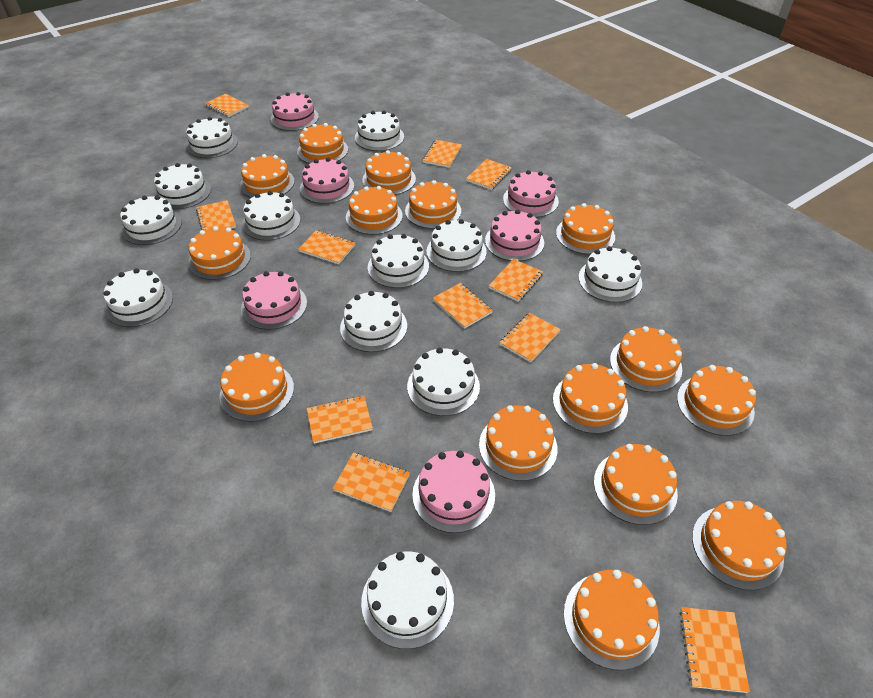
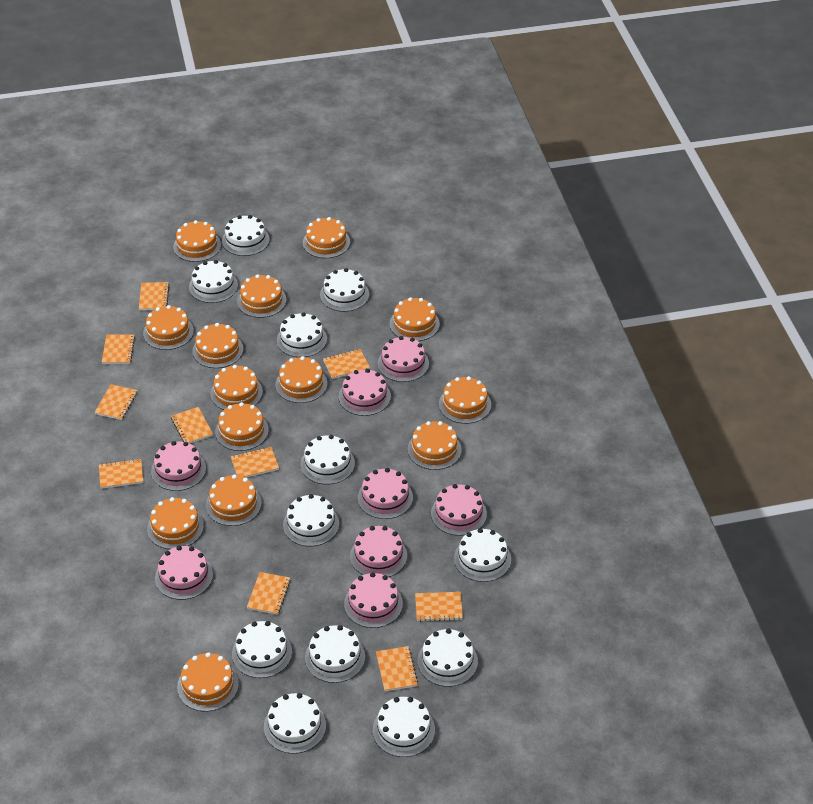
orange cake: 15 -> 14
orange notebook: 11 -> 10
pink cake: 6 -> 8

